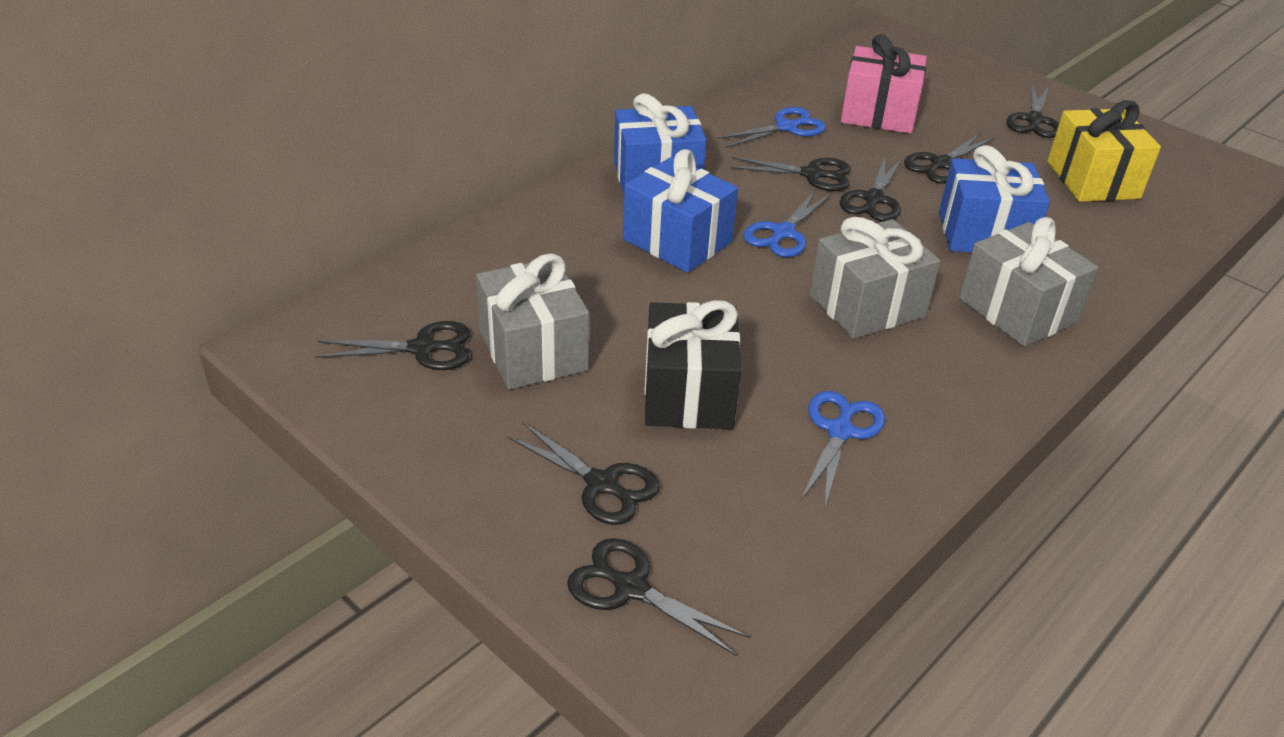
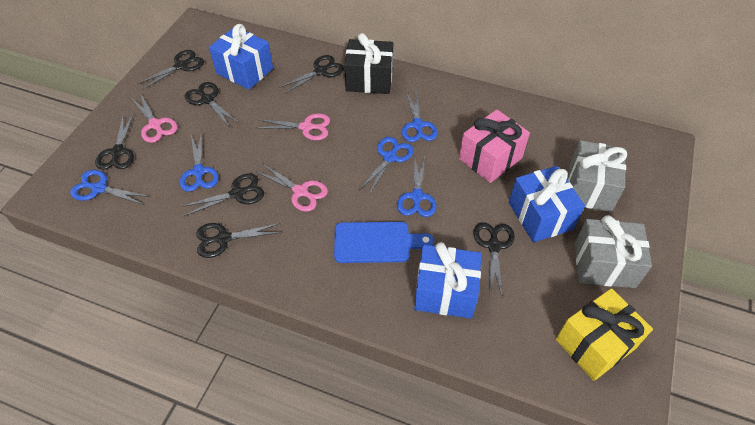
blue cutting board: 0 -> 1
blue scissors: 3 -> 5
grey gift: 3 -> 2
pink scissors: 0 -> 3

